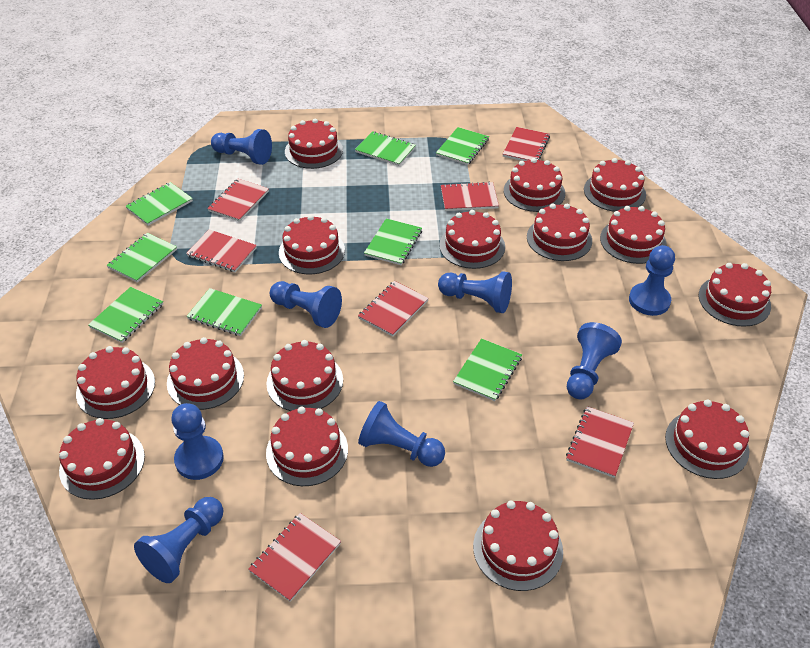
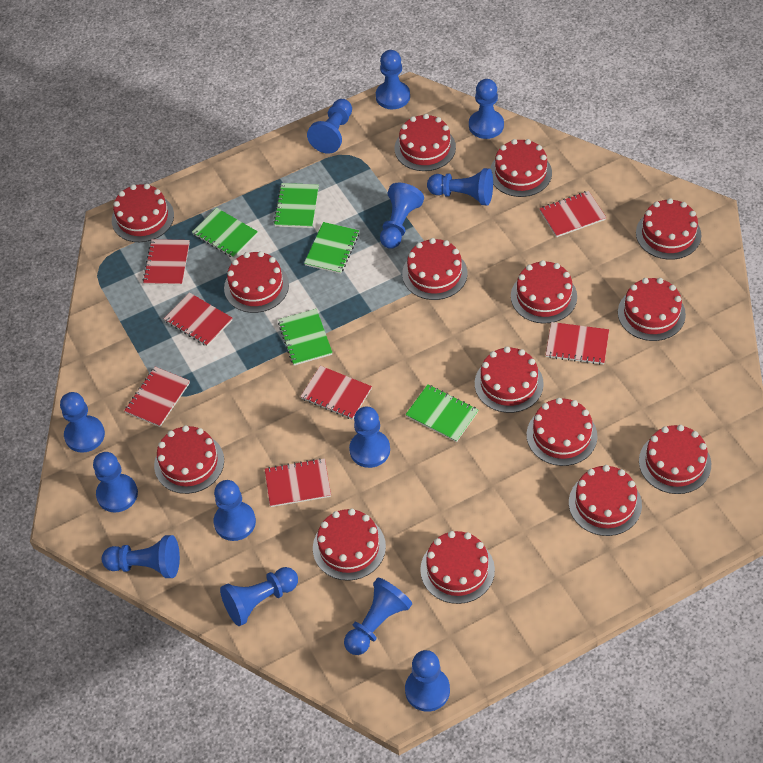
blue pawn: 8 -> 13
green notebook: 8 -> 5

